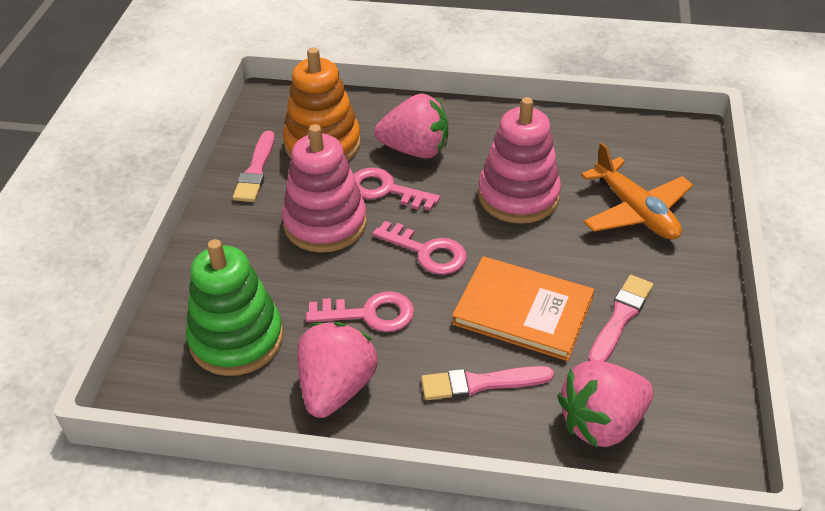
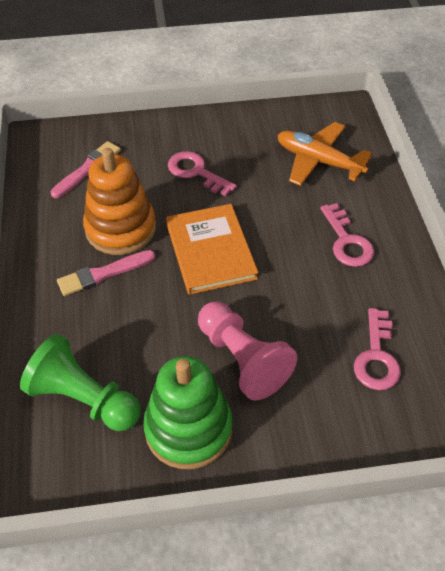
green pawn: 0 -> 1
pink brush: 3 -> 2
pink pawn: 0 -> 1
pink stacking toy: 2 -> 0
pink strawberry: 3 -> 0

